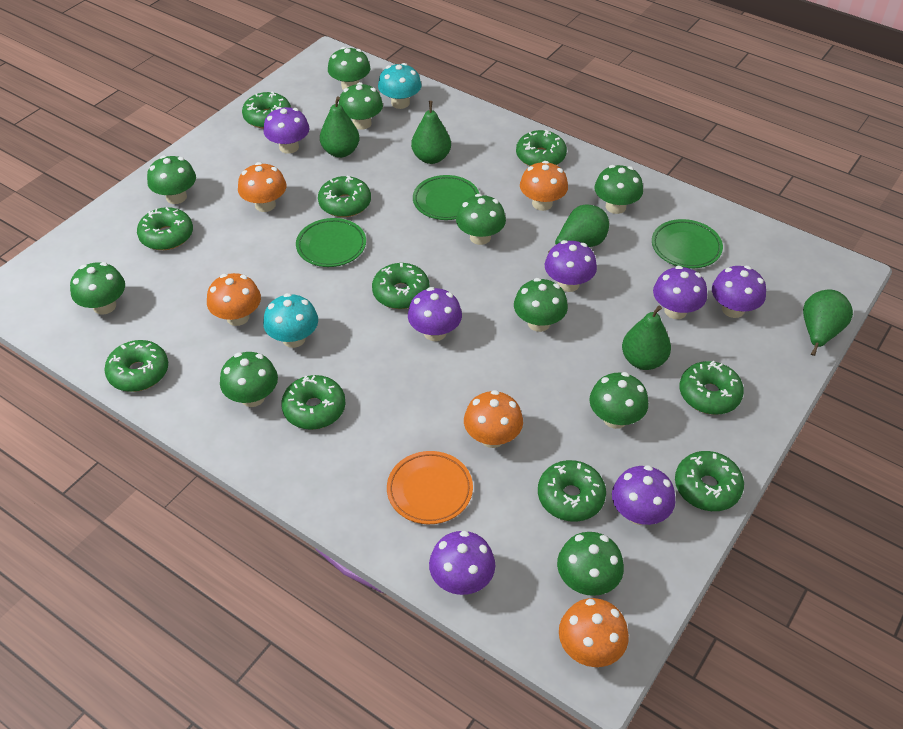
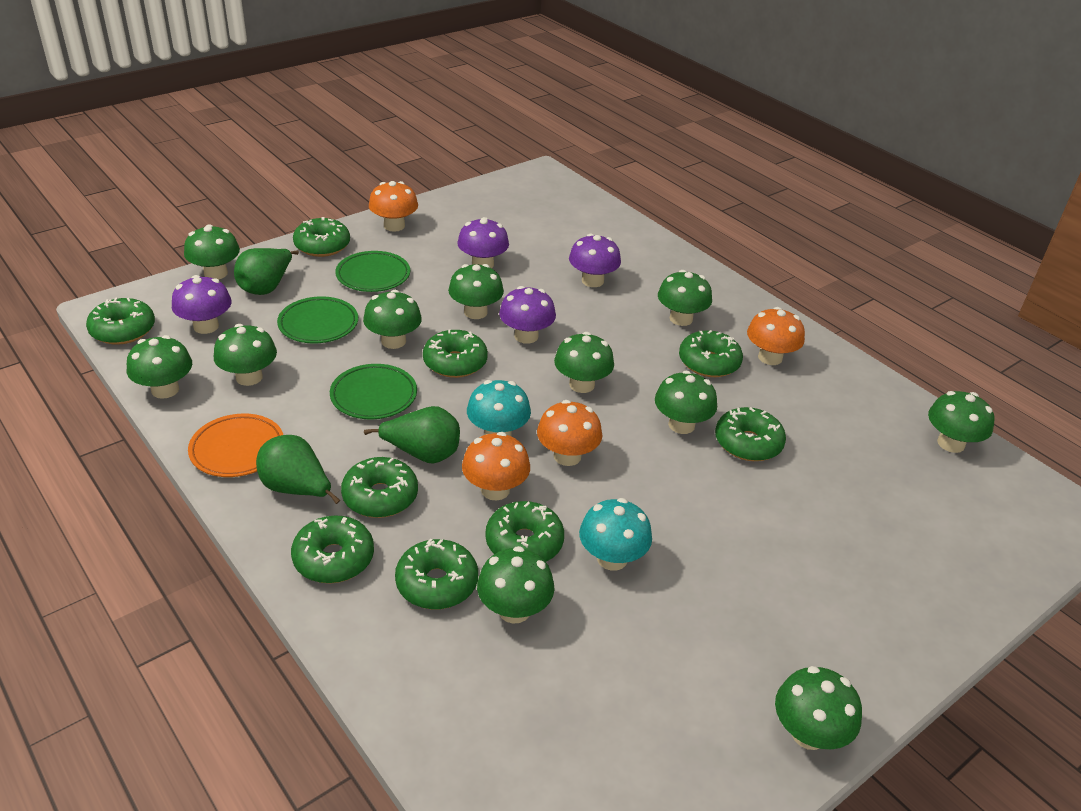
green donut: 10 -> 9
green mushroom: 10 -> 11
green pear: 5 -> 3
orange mushroom: 5 -> 4
purple mushroom: 7 -> 4

